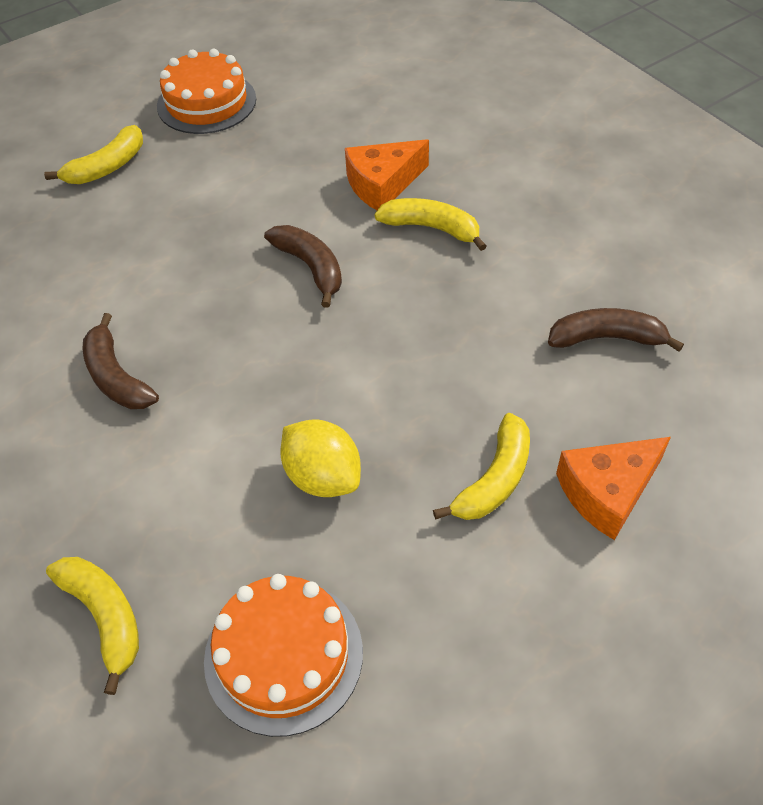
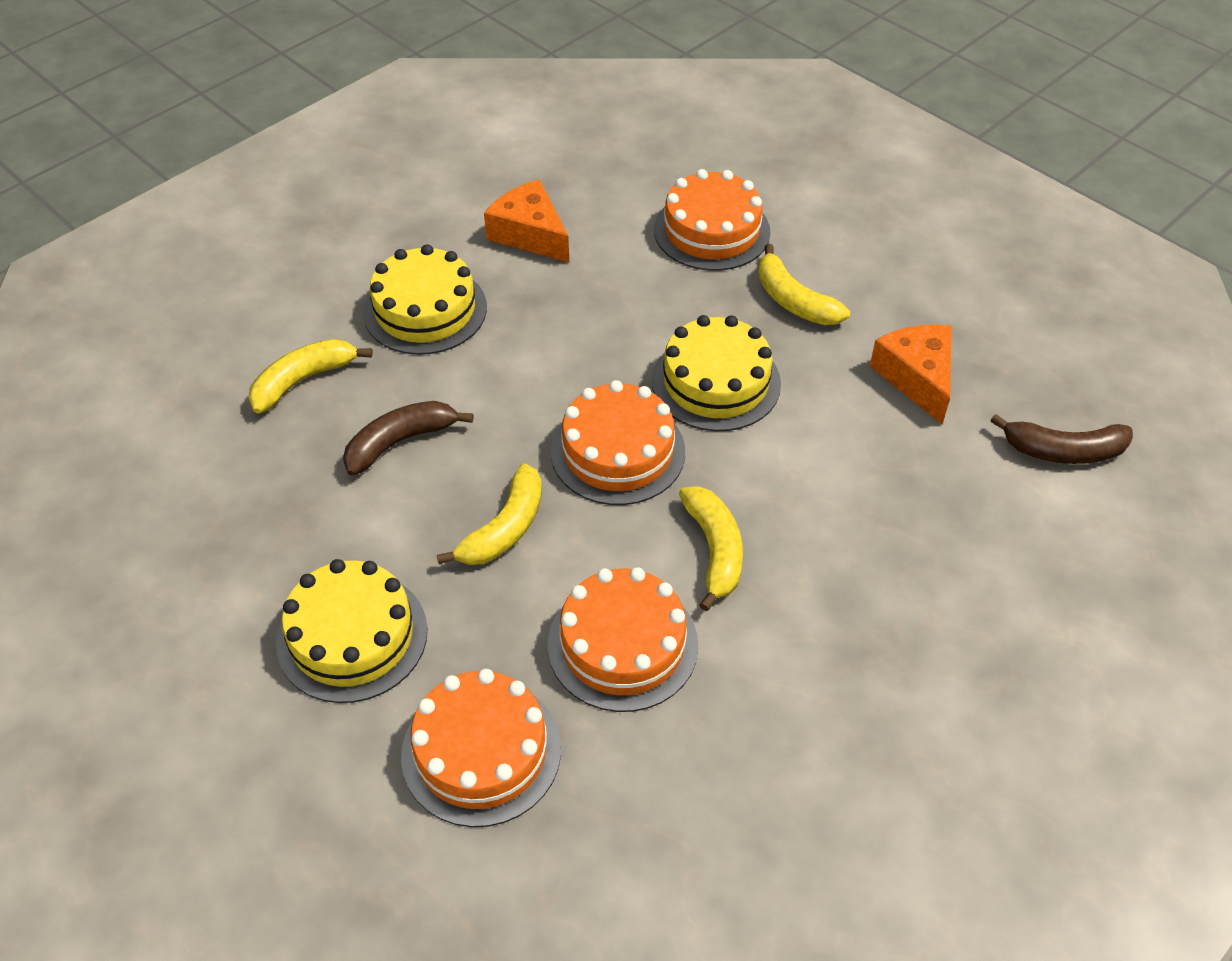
brown banana: 3 -> 2
orange cake: 2 -> 4
yellow cake: 0 -> 3
yellow lemon: 1 -> 0

